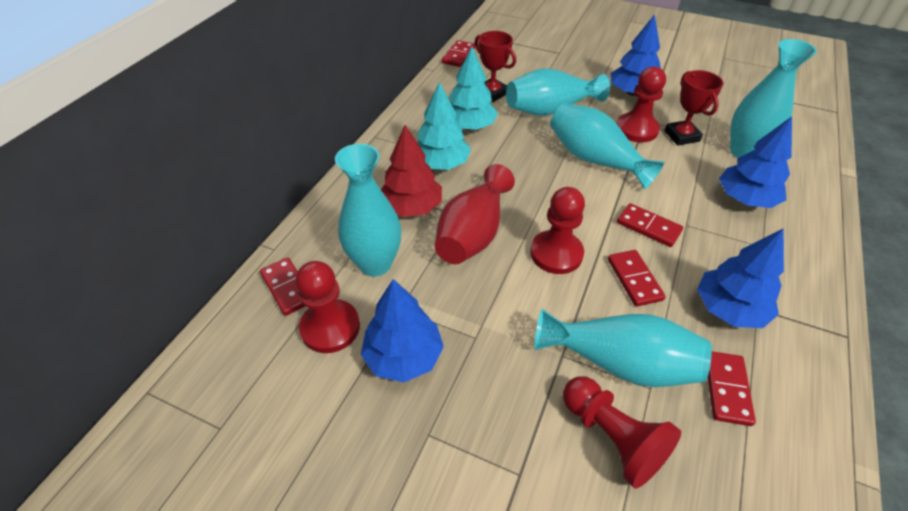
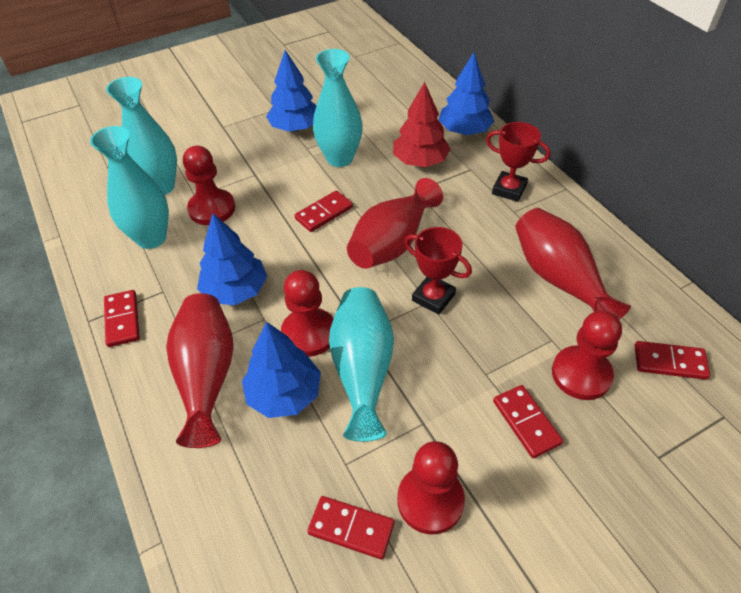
red vase: 1 -> 3
turquoise tree: 2 -> 0
turquoise vase: 5 -> 4

